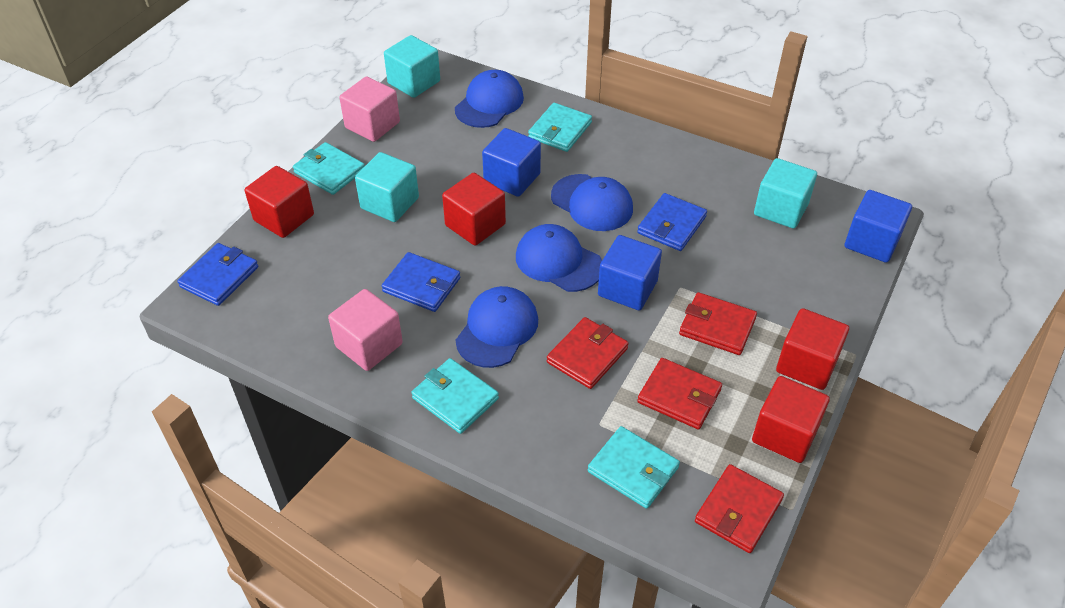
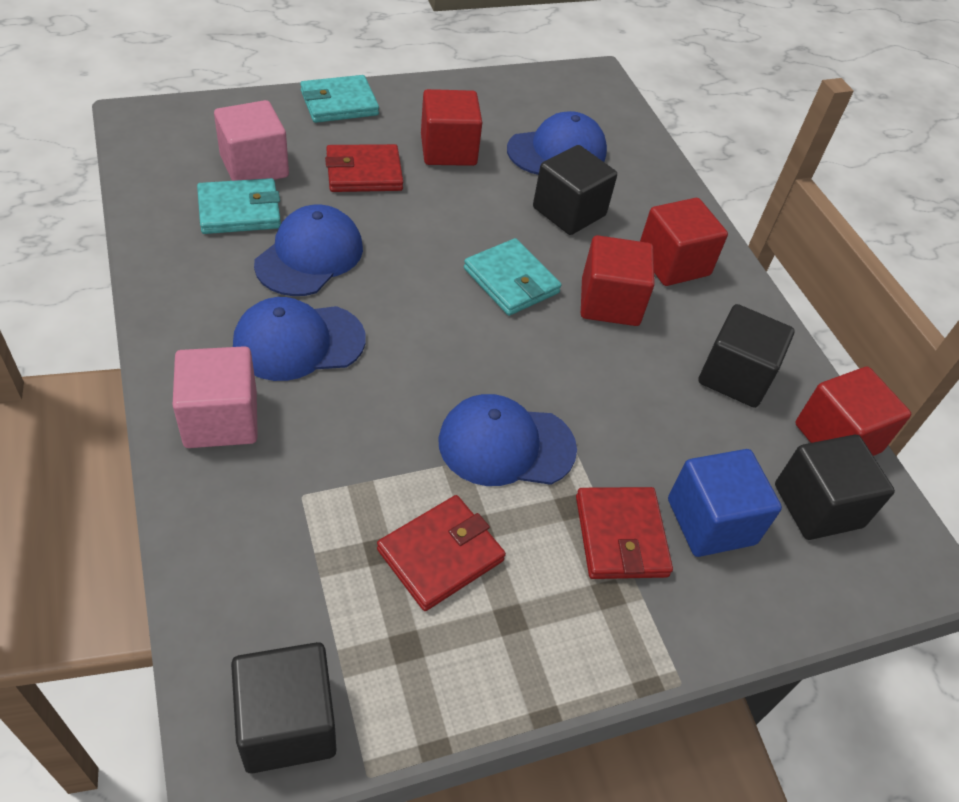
black cube: 0 -> 4
blue cube: 3 -> 1
blue wallet: 3 -> 0
red wallet: 4 -> 3
turquoise cube: 3 -> 0
turquoise wallet: 4 -> 3

